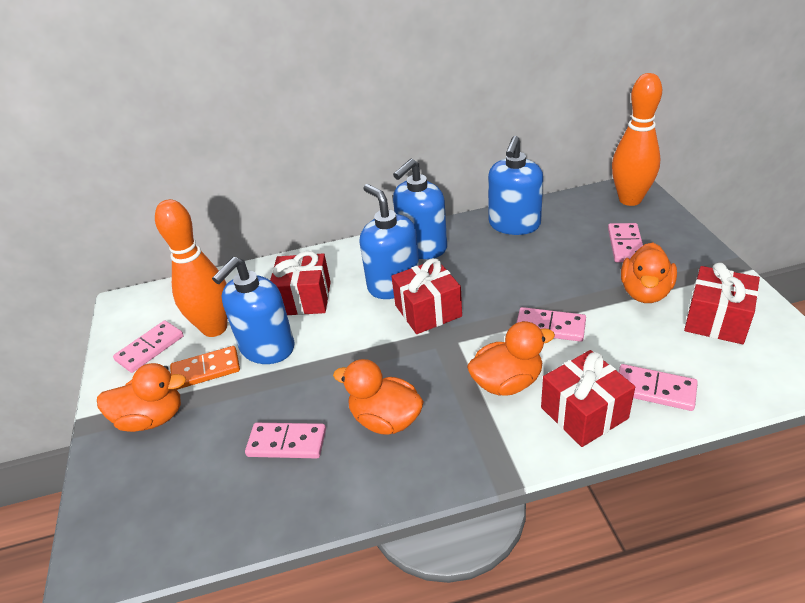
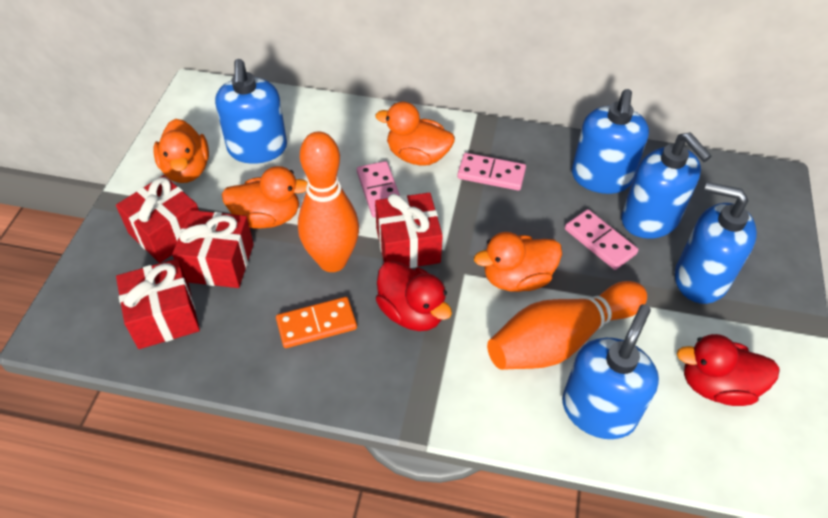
blue soap dispenser: 4 -> 5
pink domino: 5 -> 3
red duck: 0 -> 2

